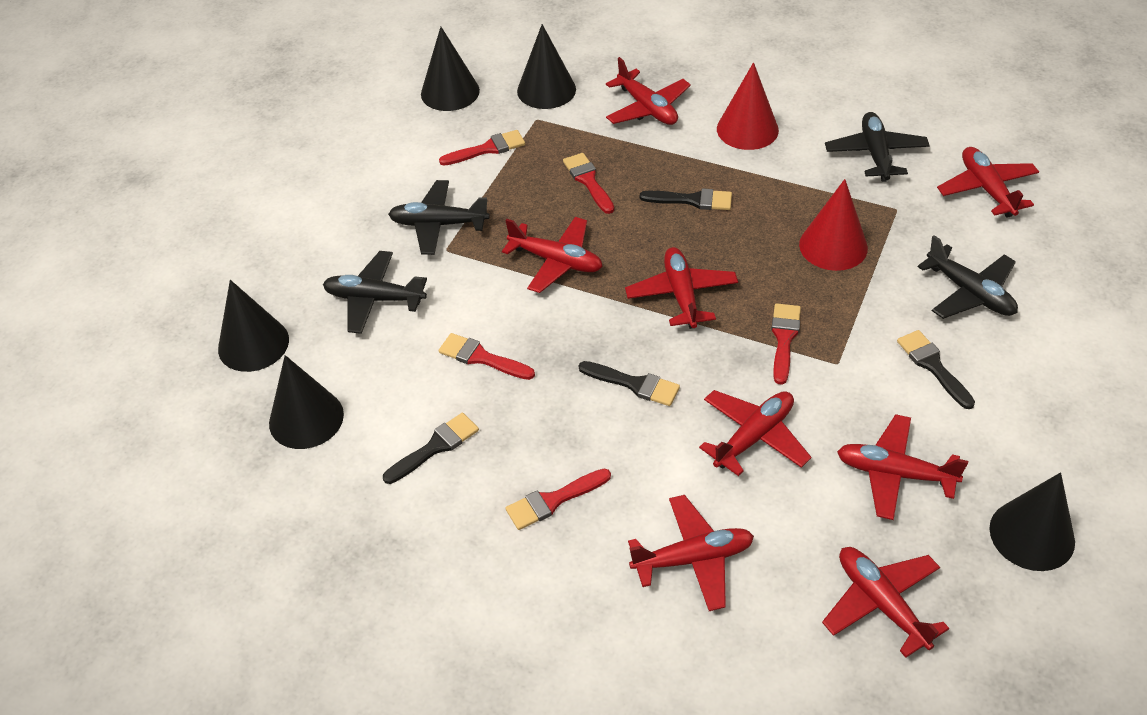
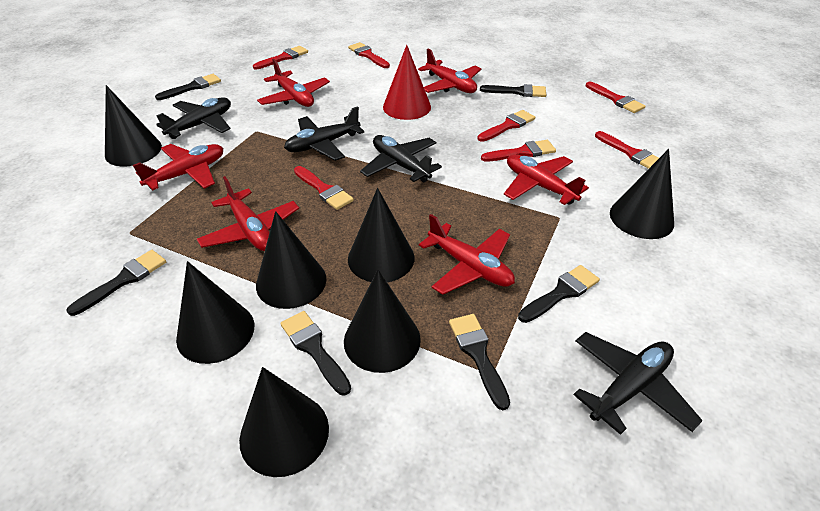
black brush: 4 -> 6
black cone: 5 -> 7
red brush: 5 -> 7
red cone: 2 -> 1
red plane: 8 -> 6

